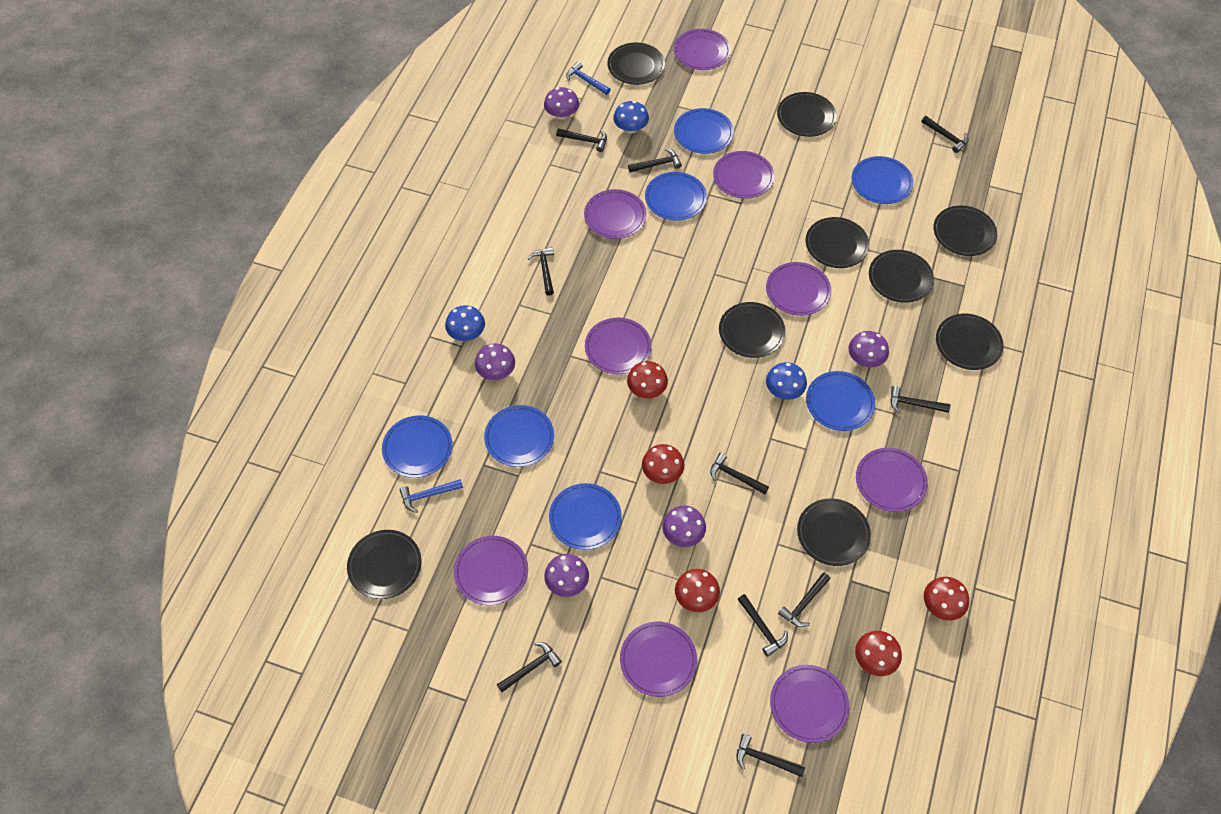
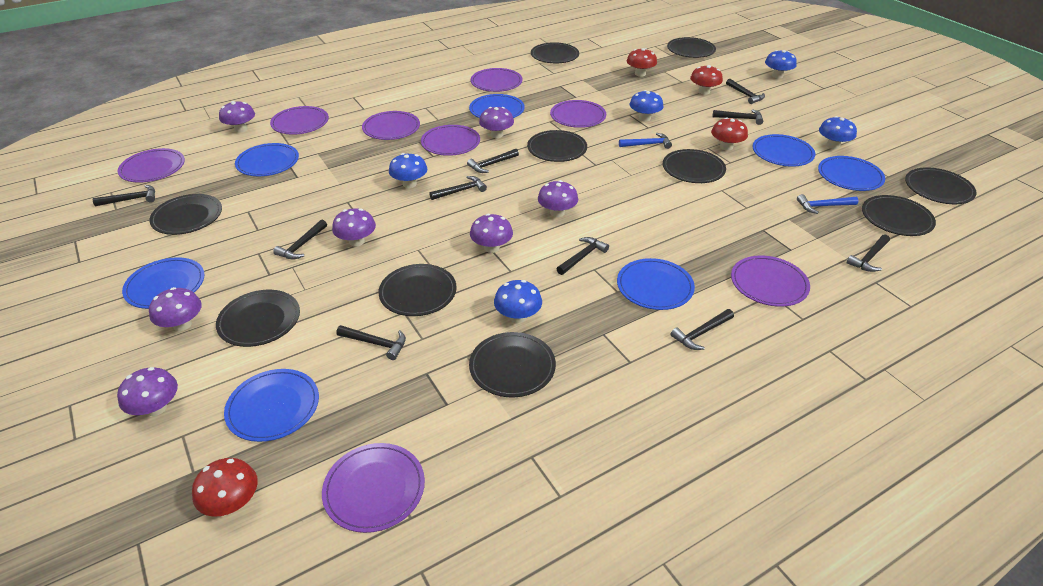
black plate: 9 -> 10
blue mushroom: 3 -> 5
purple mushroom: 5 -> 7
purple plate: 9 -> 8
red mushroom: 5 -> 4

